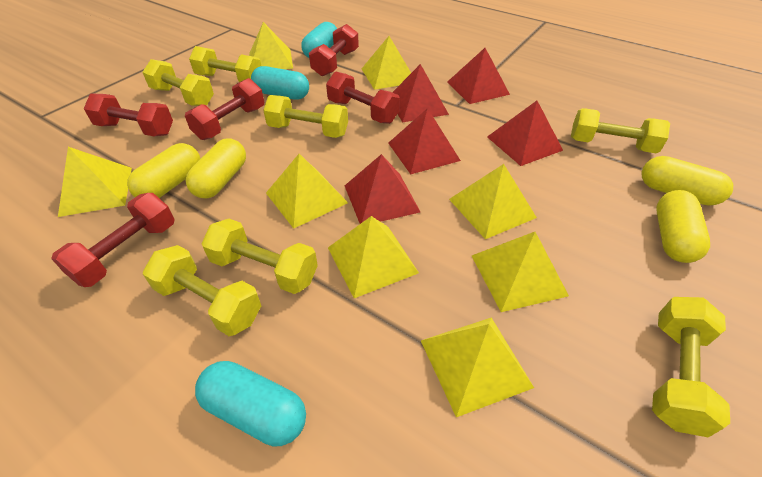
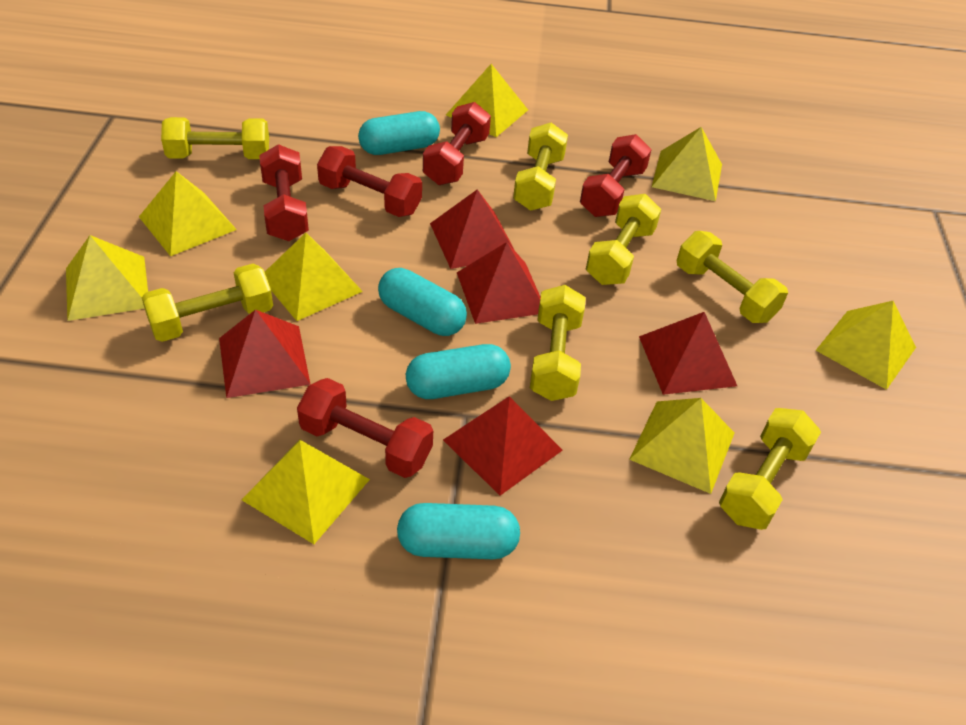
turquoise capsule: 3 -> 4
yellow capsule: 4 -> 0

